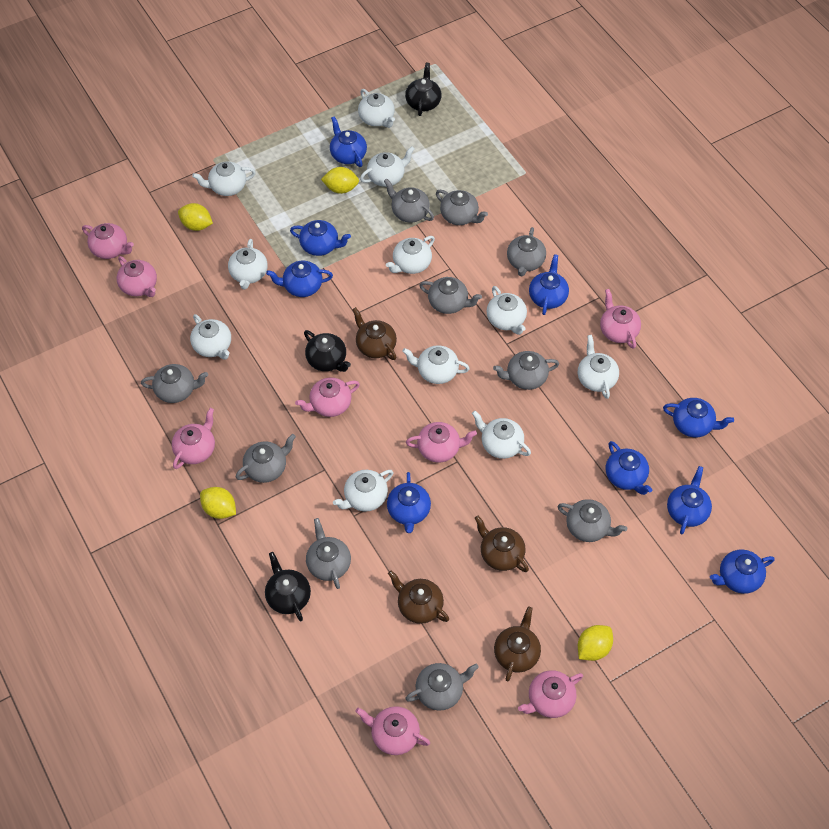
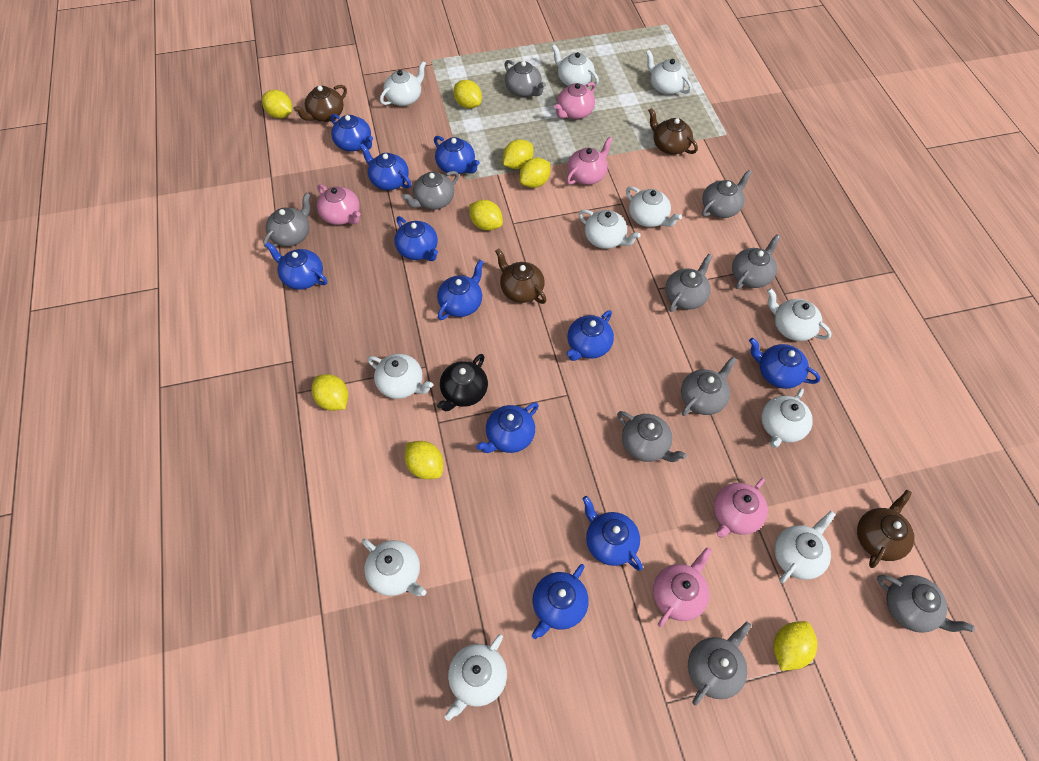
black teapot: 3 -> 1
blue teapot: 9 -> 11
pink teapot: 8 -> 5
yellow lemon: 4 -> 8

